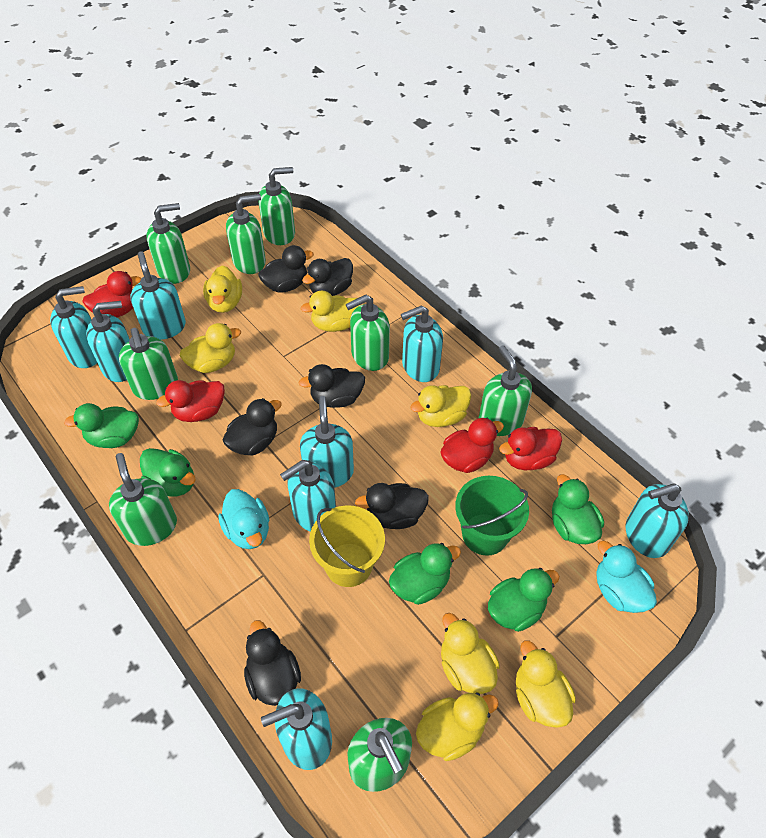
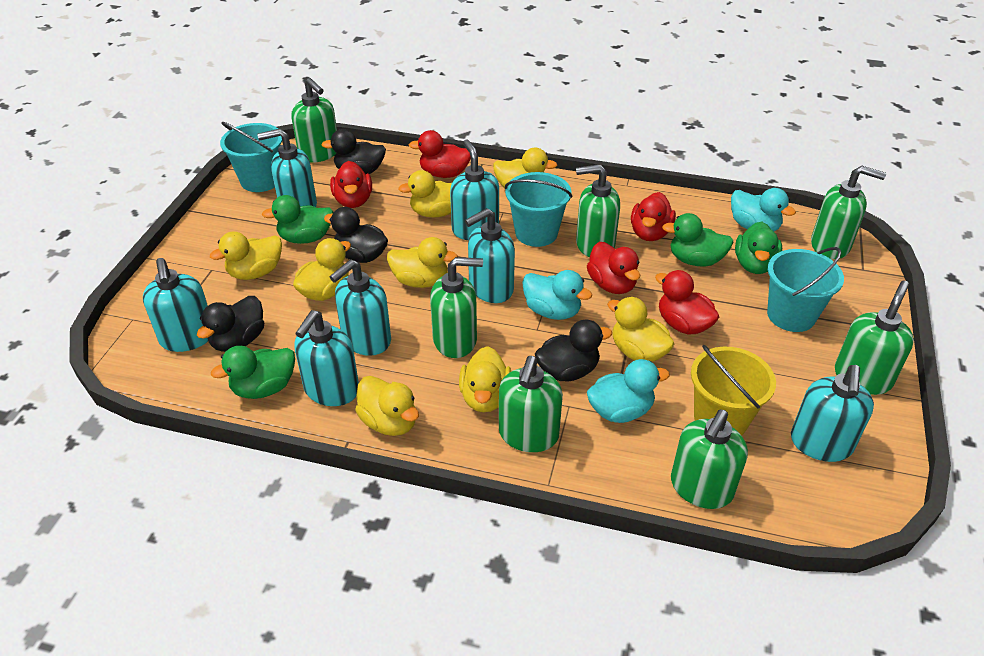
black duck: 6 -> 4
green bucket: 1 -> 0
green duck: 5 -> 4
green soap dispenser: 8 -> 7
red duck: 4 -> 5
turquoise bucket: 0 -> 3
turquoise duck: 2 -> 3
turquoise soap dispenser: 8 -> 7
yellow duck: 7 -> 8

